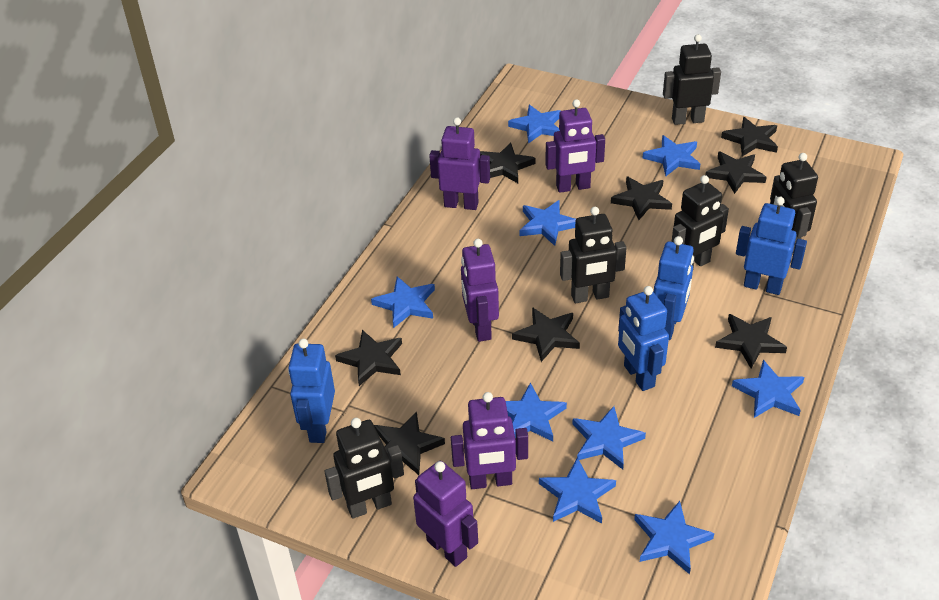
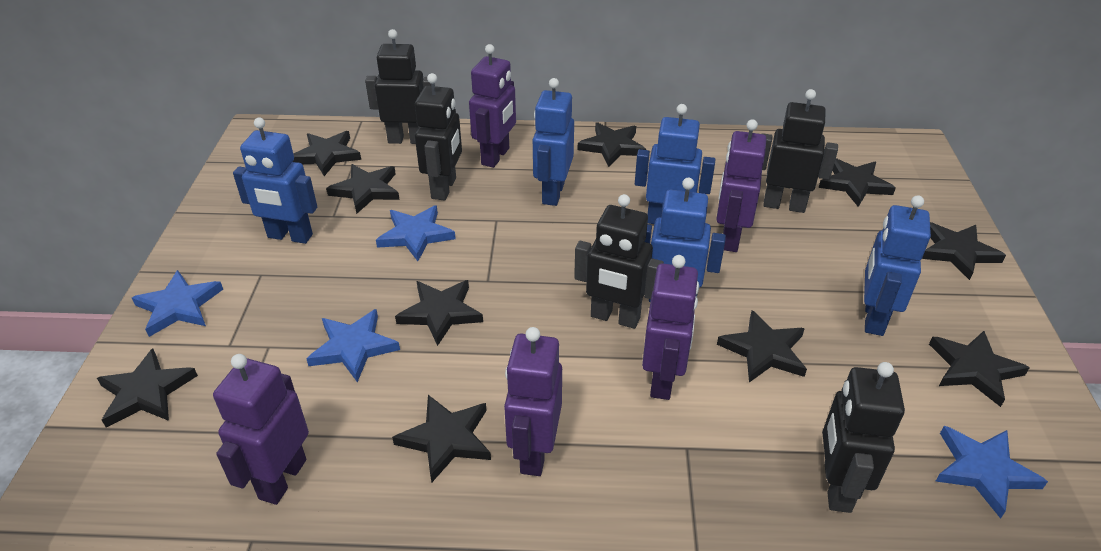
black star: 8 -> 10
blue robot: 4 -> 5
blue star: 9 -> 4

